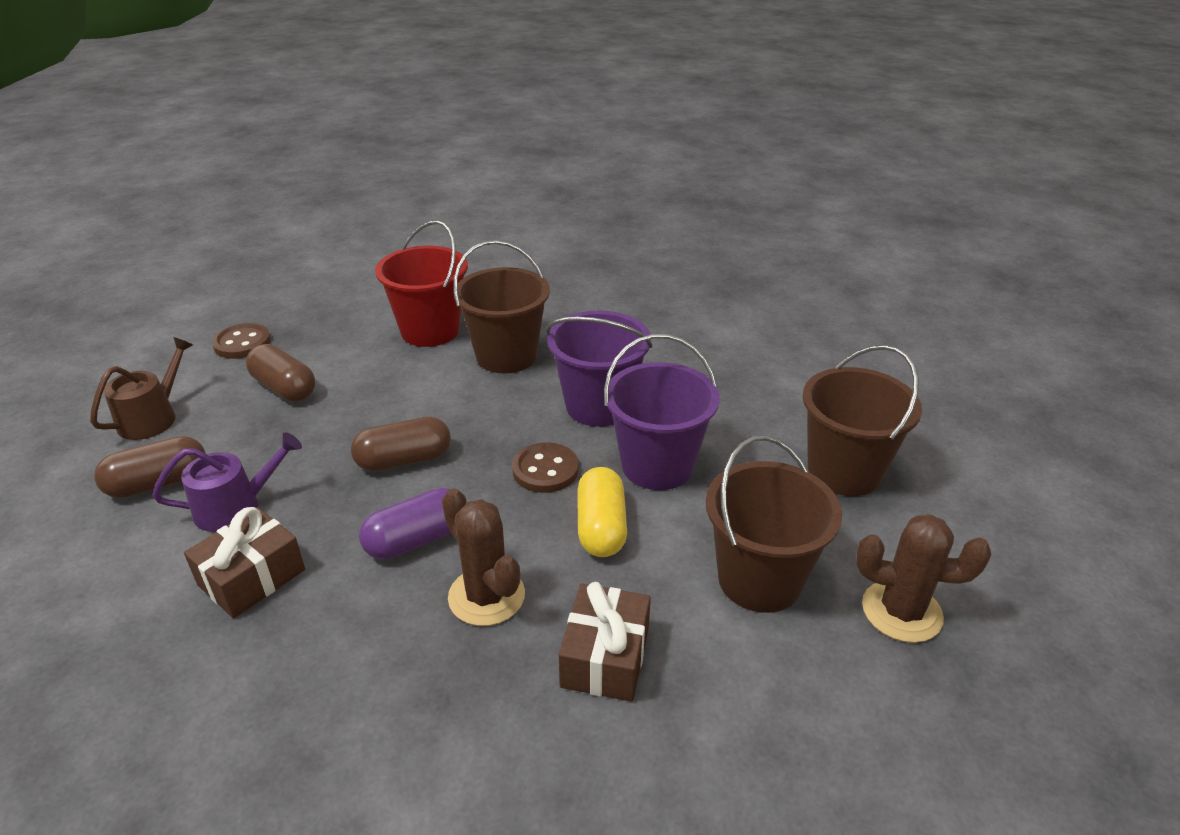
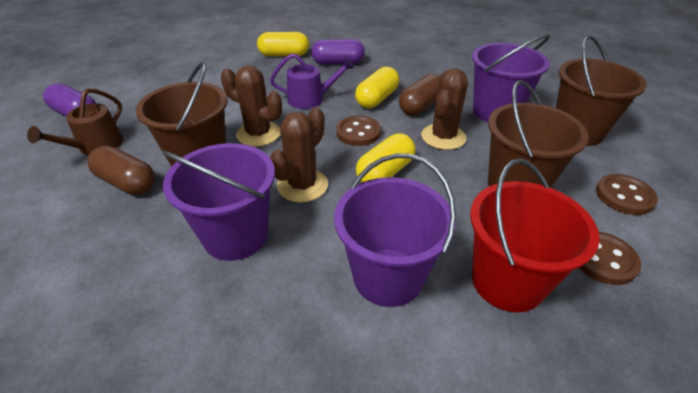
brown button: 2 -> 3
brown cactus: 2 -> 3
brown capsule: 3 -> 2
brown gift: 2 -> 0
purple bucket: 2 -> 3
purple capsule: 1 -> 2
yellow capsule: 1 -> 3

